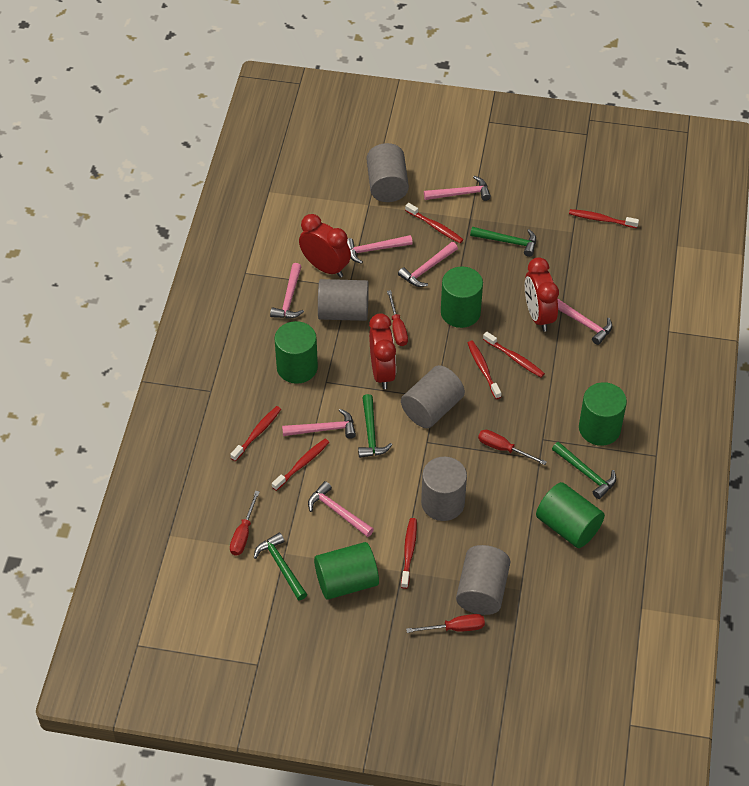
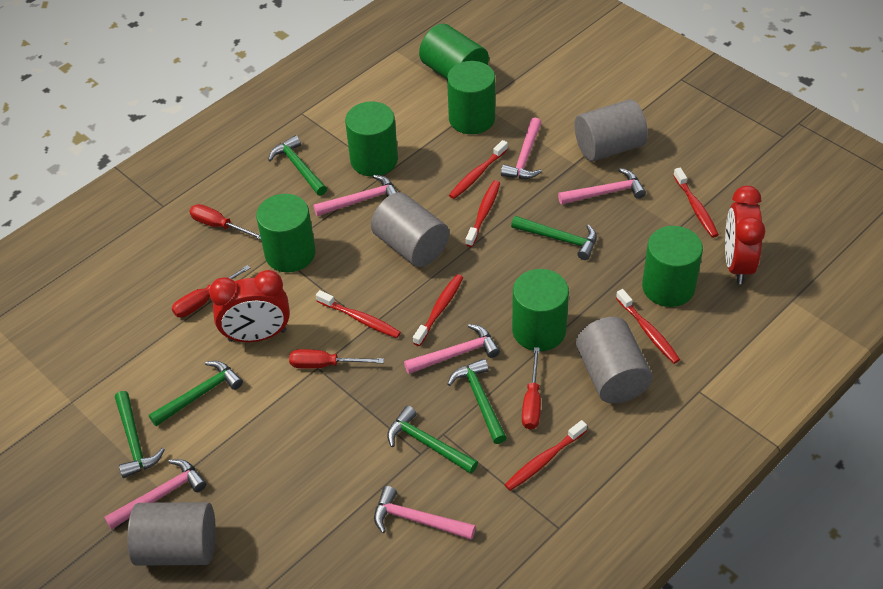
green cylinder: 5 -> 6
green hammer: 4 -> 6
grey cylinder: 5 -> 4
pink hammer: 7 -> 6
red clock: 3 -> 2

